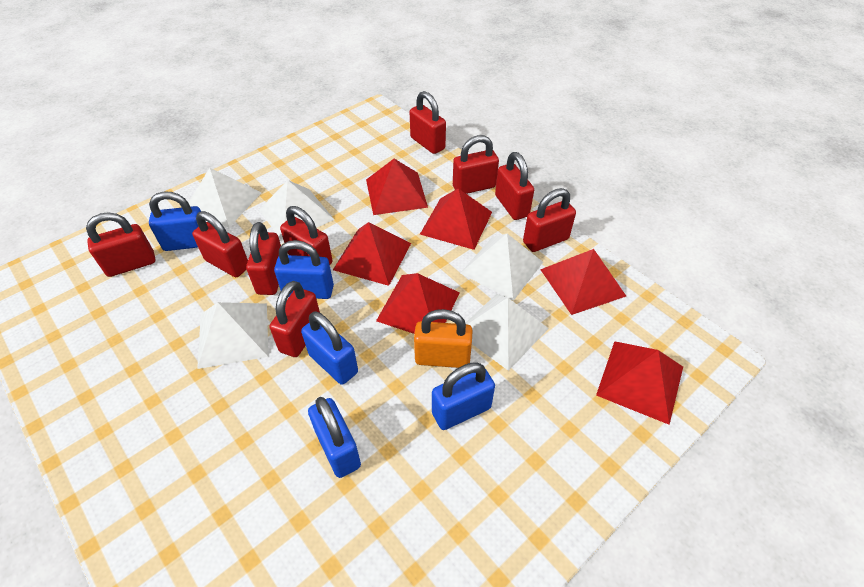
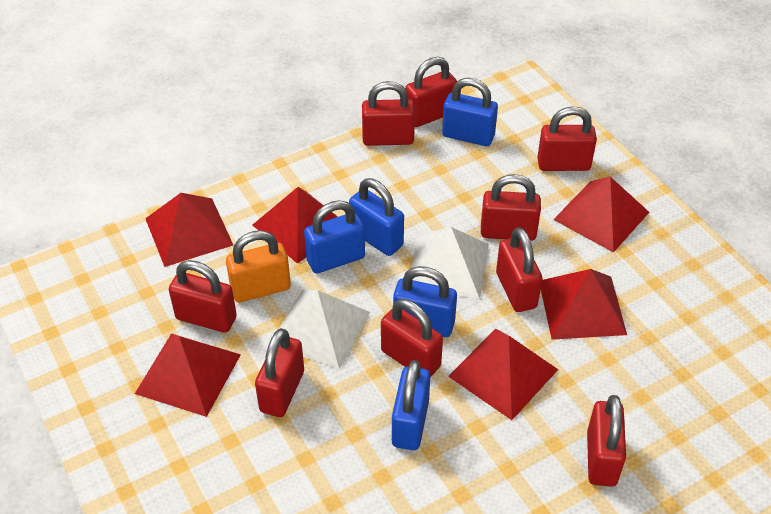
white pyramid: 5 -> 2

